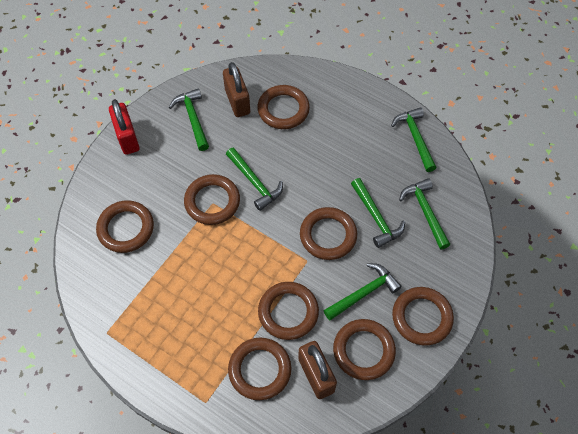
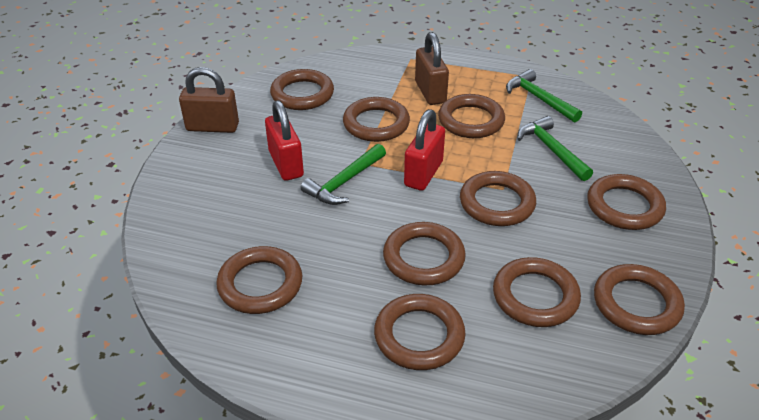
brown ring: 8 -> 10
green hammer: 6 -> 3
red padlock: 1 -> 2

